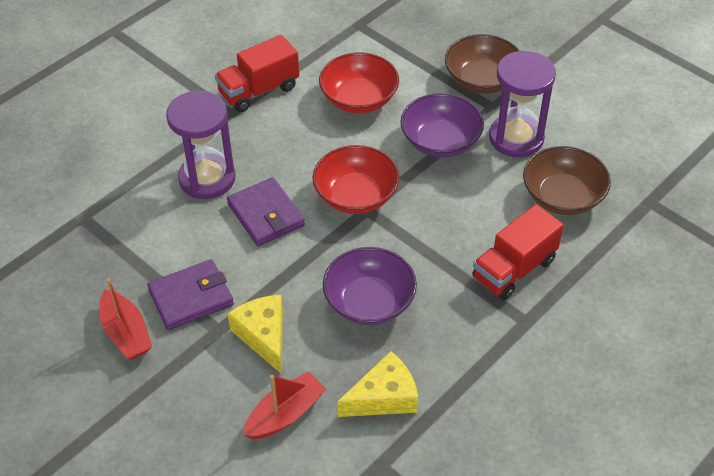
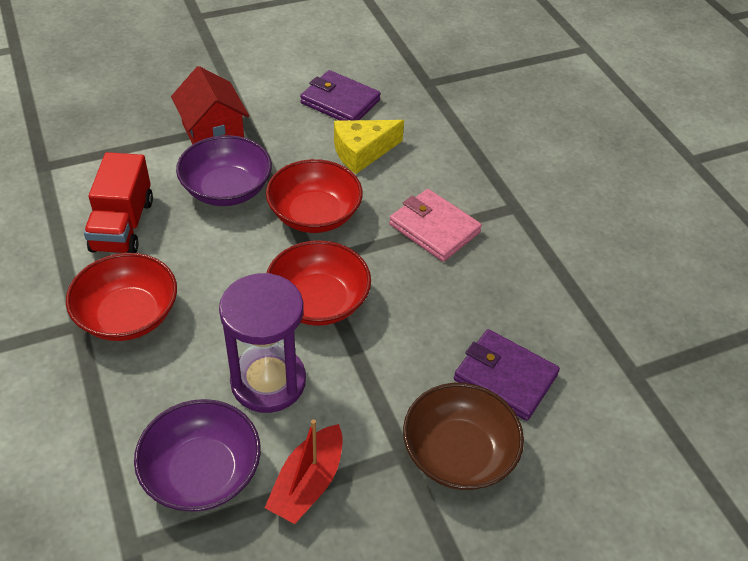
brown bowl: 2 -> 1
pink wallet: 0 -> 1
purple hourglass: 2 -> 1
red boat: 2 -> 1
red bowl: 2 -> 3
red house: 0 -> 1
red truck: 2 -> 1
yellow cheese: 2 -> 1

